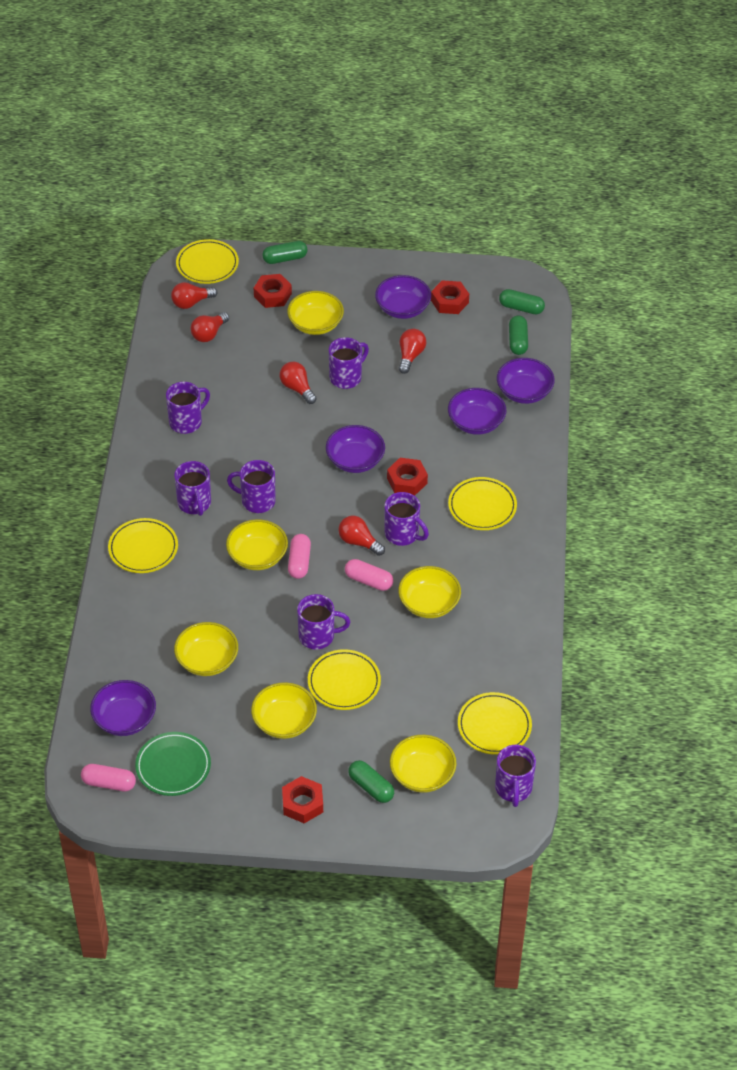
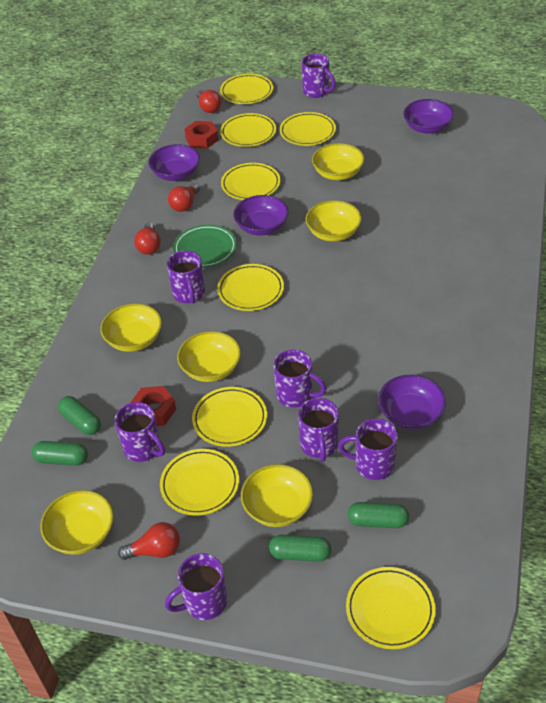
pink capsule: 3 -> 0
purple bowl: 5 -> 4
red light bulb: 5 -> 4
red nut: 4 -> 2
yellow plate: 5 -> 8

